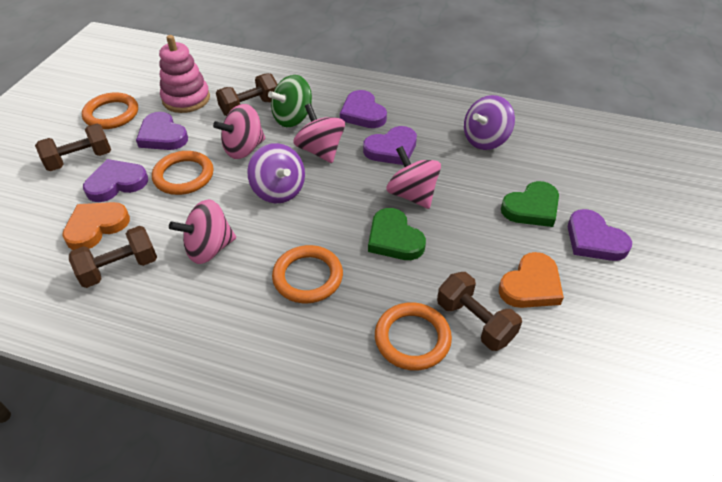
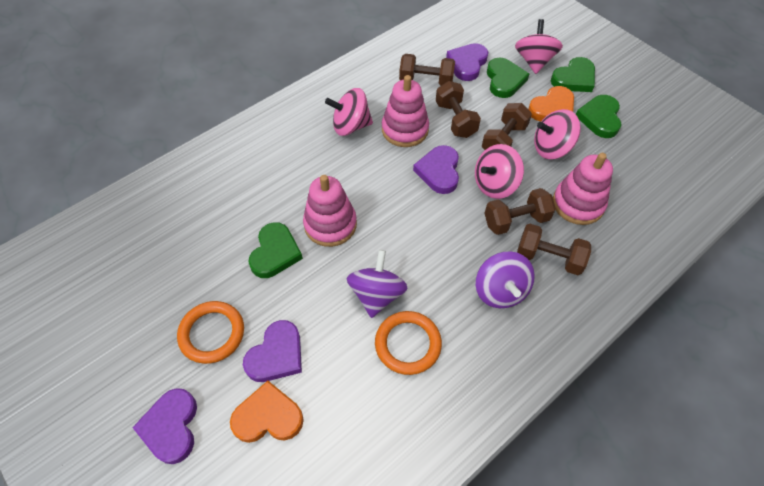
brown dumbbell: 4 -> 5
green heart: 2 -> 4
green spinning top: 1 -> 0
orange ring: 4 -> 2
pink stacking toy: 1 -> 3
purple heart: 5 -> 4

